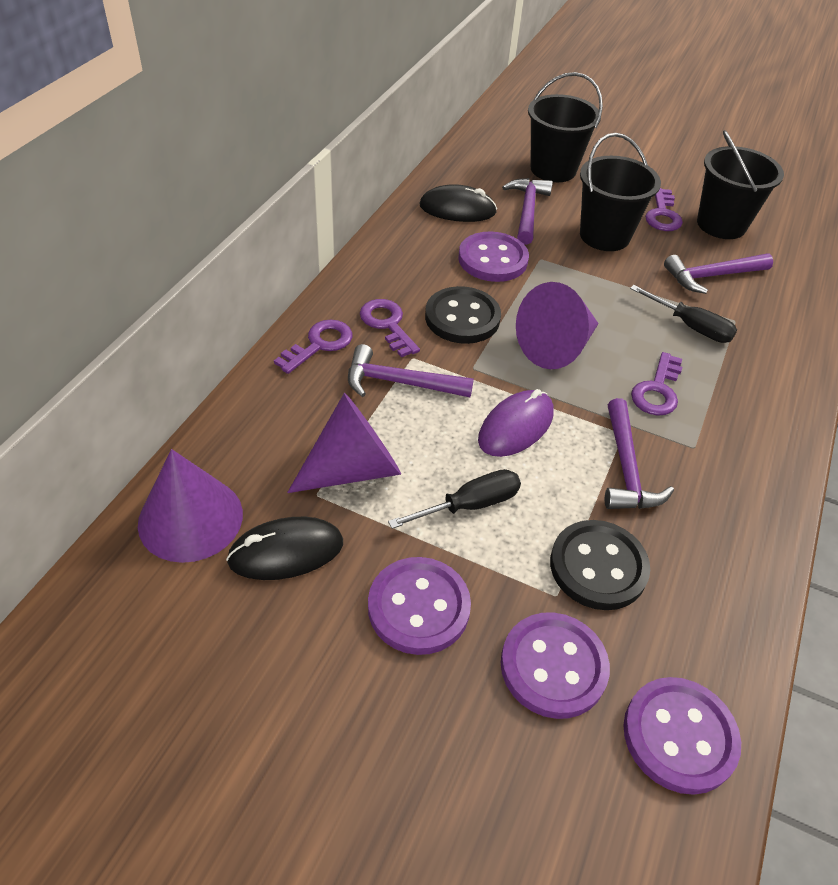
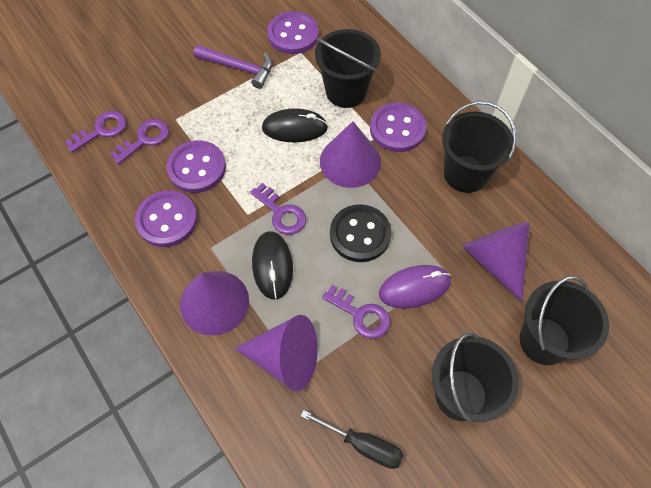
black bucket: 3 -> 4
black button: 2 -> 1
black screwdriver: 2 -> 1
purple cone: 3 -> 4
purple hammer: 4 -> 1

